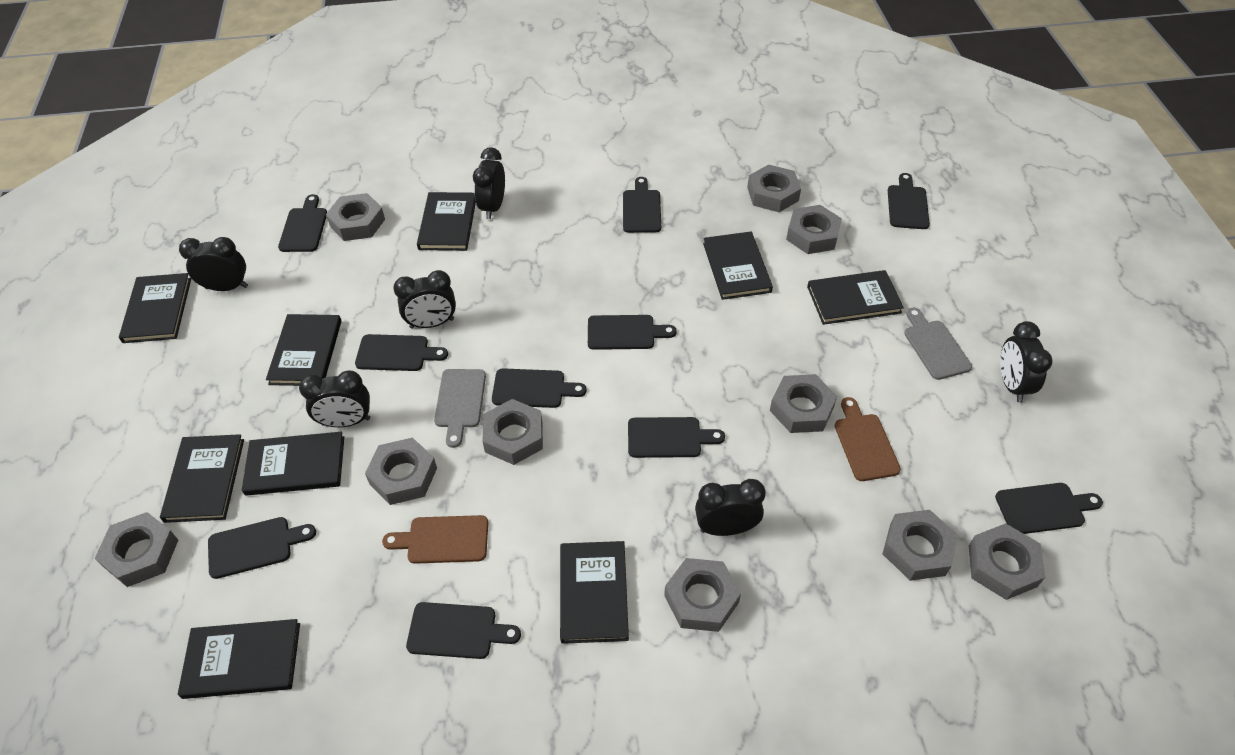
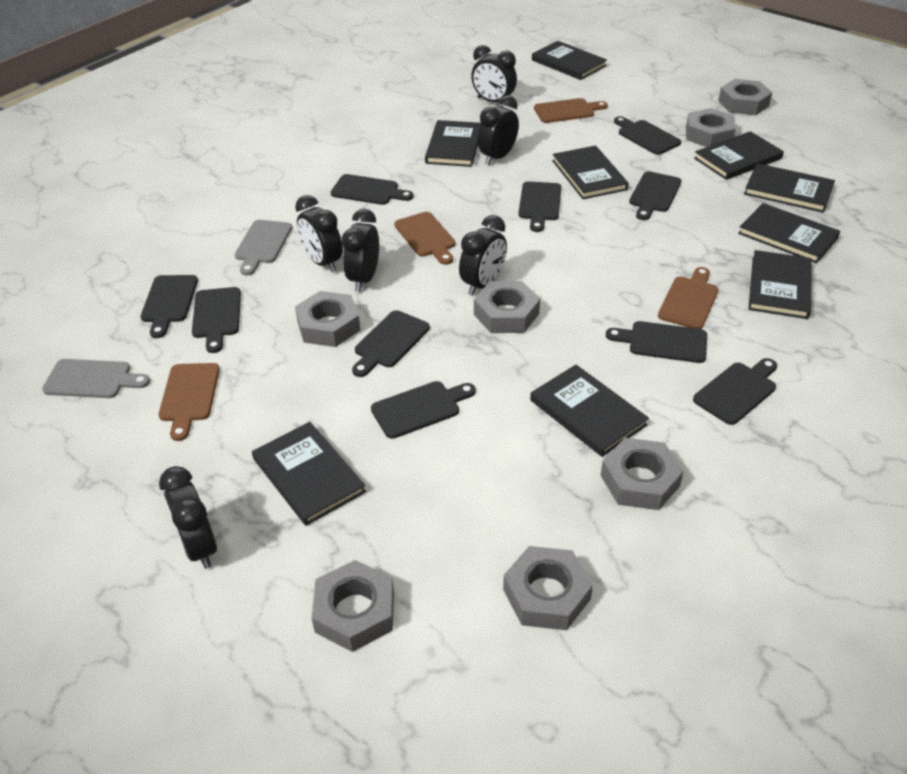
brown cutting board: 2 -> 4
grey nut: 10 -> 7

